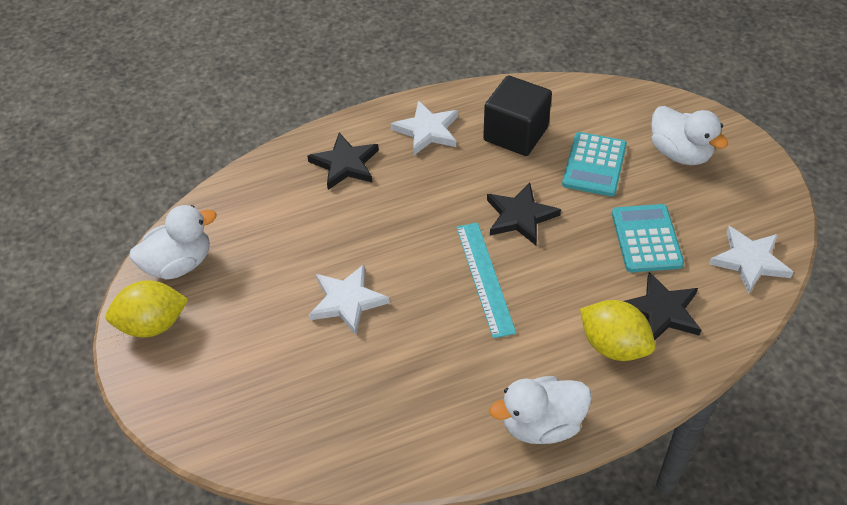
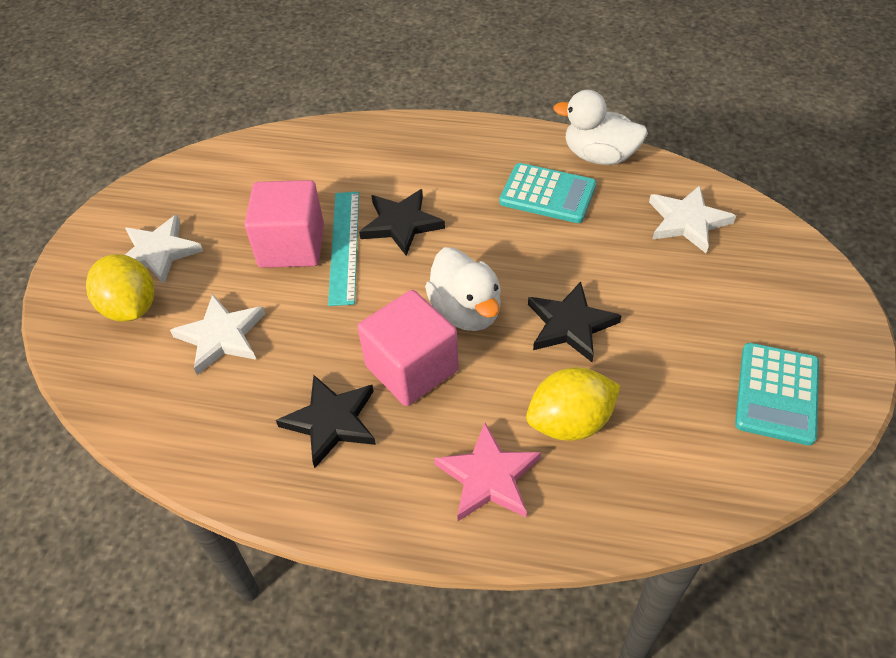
black cube: 1 -> 0
pink cube: 0 -> 2
pink star: 0 -> 1
white duck: 3 -> 2

